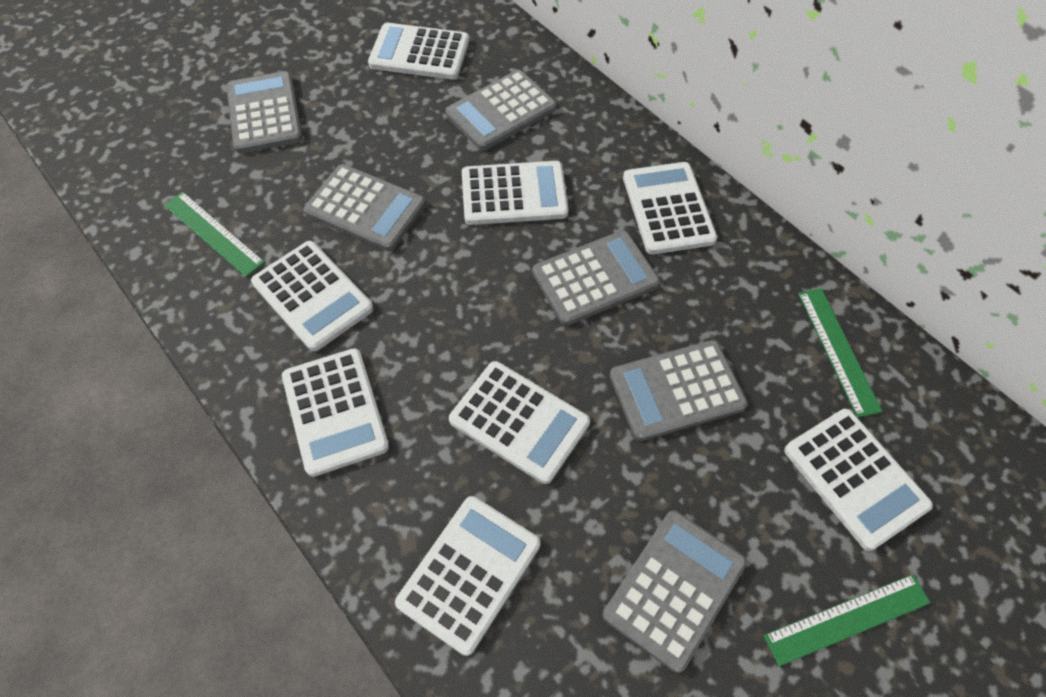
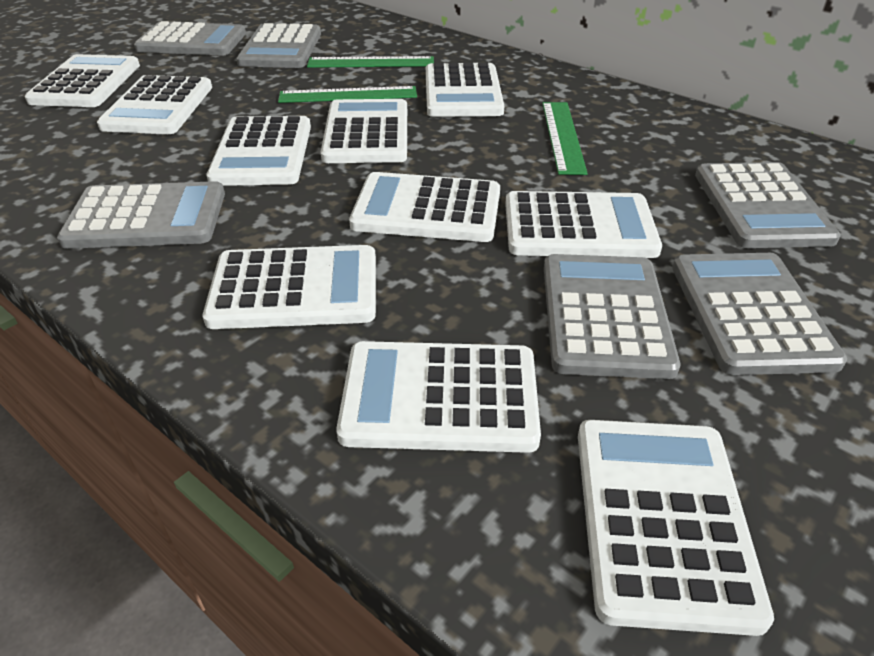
white calculator: 8 -> 10

